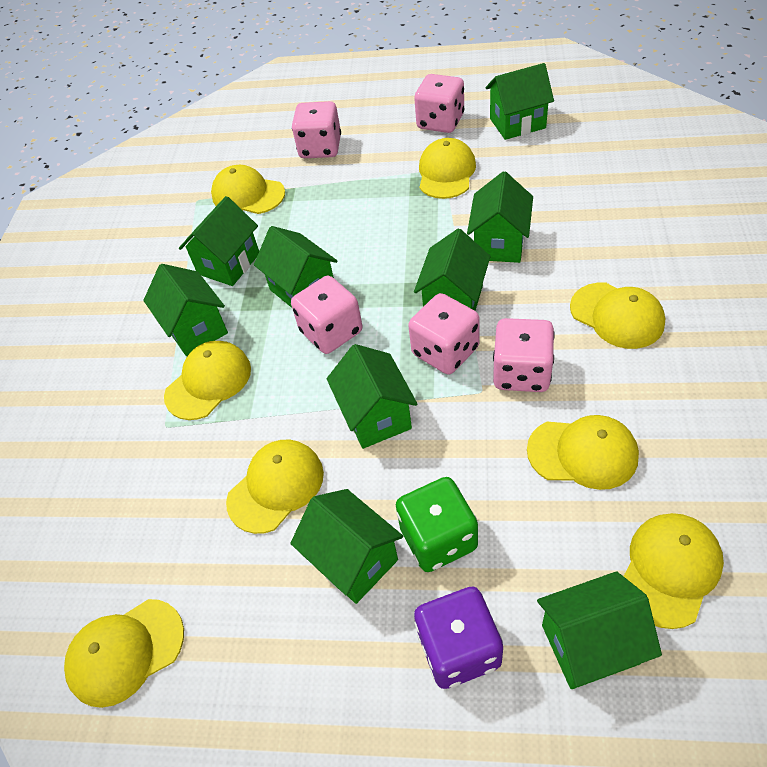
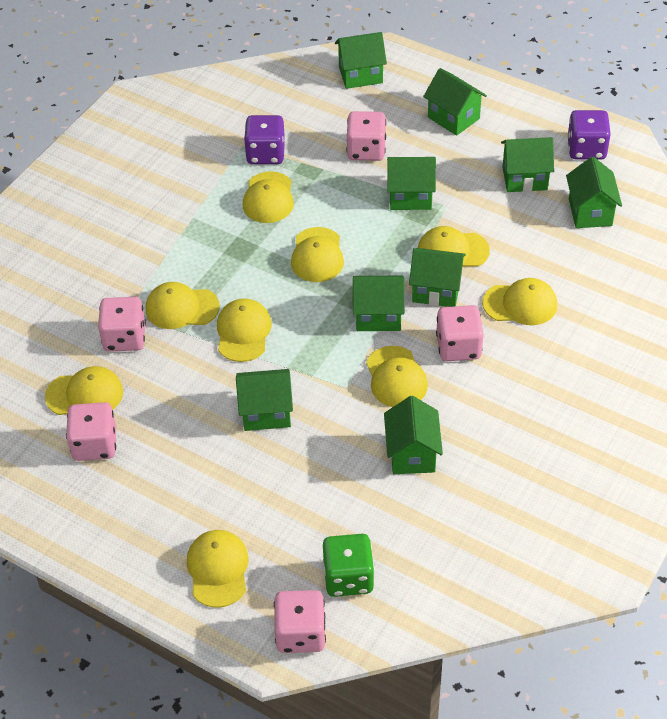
purple dice: 1 -> 2
yellow cap: 8 -> 9

